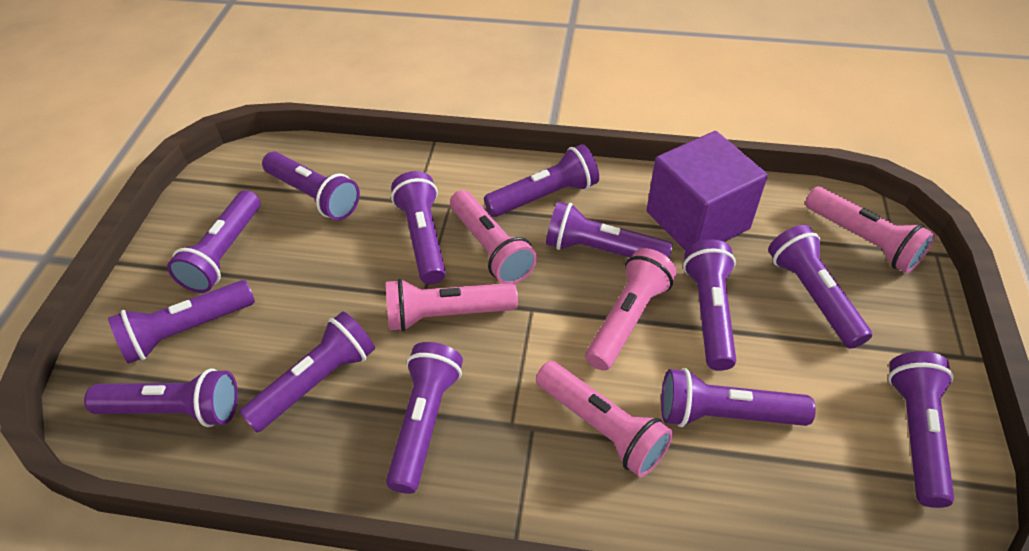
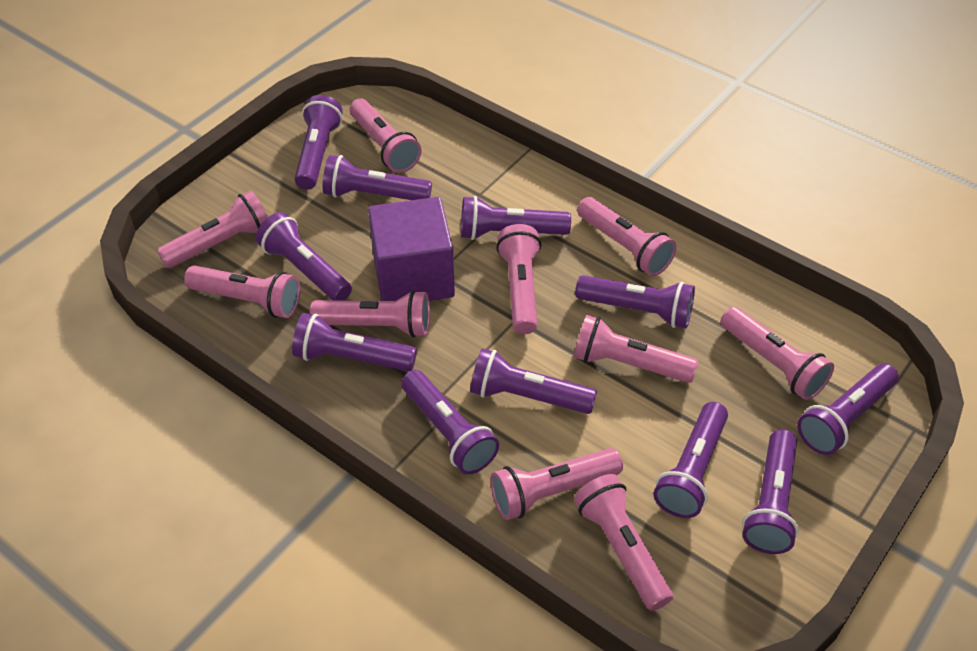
pink flashlight: 5 -> 10
purple flashlight: 13 -> 11

